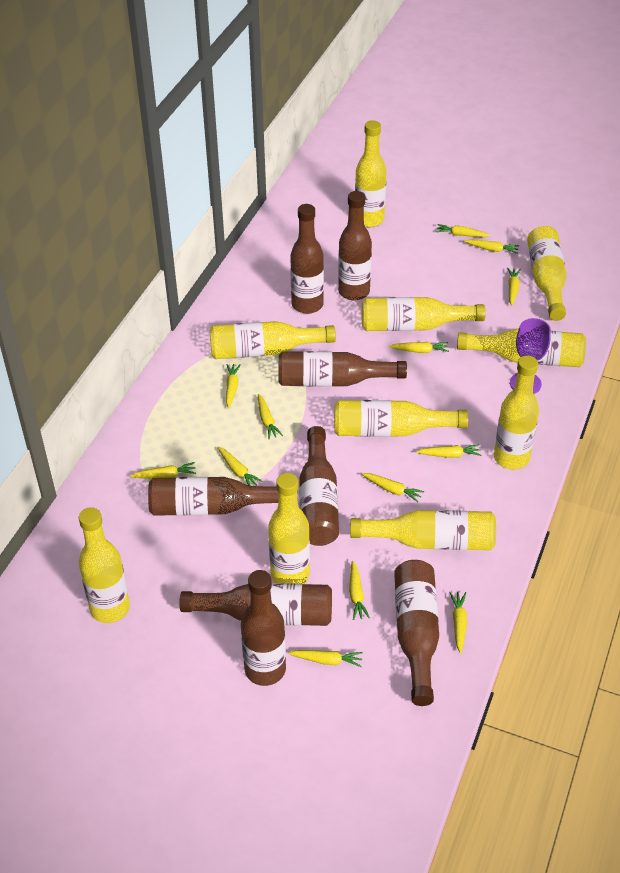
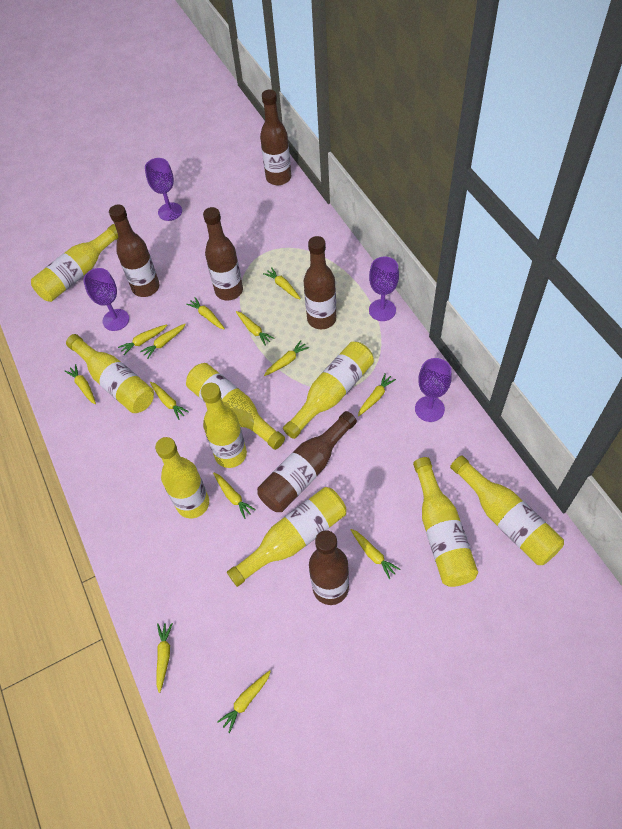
brown bottle: 8 -> 6
purple goblet: 1 -> 4
yellow bottle: 10 -> 9

